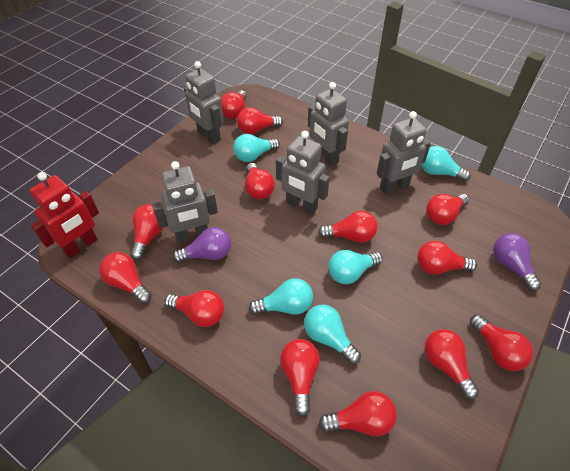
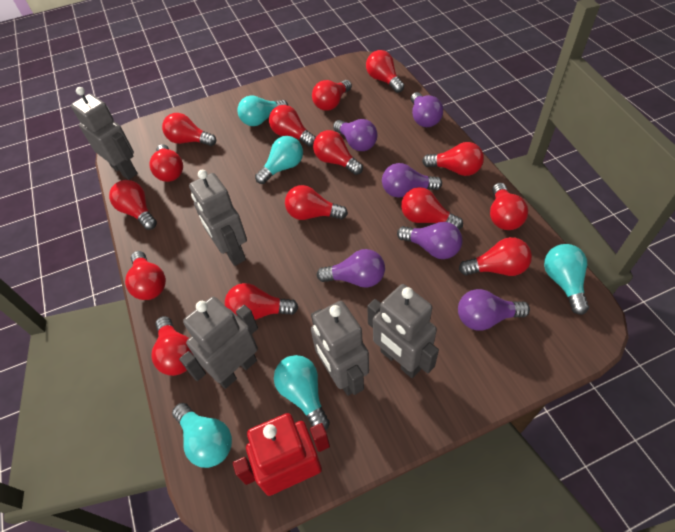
purple light bulb: 2 -> 6
red light bulb: 13 -> 15

